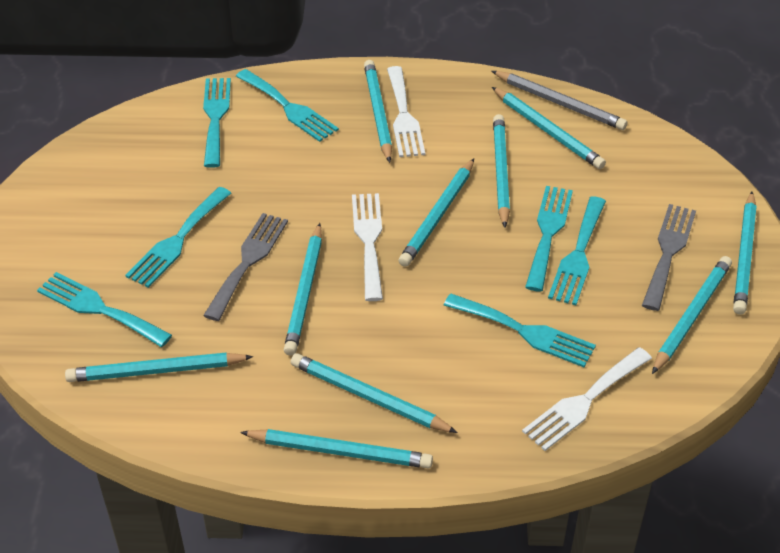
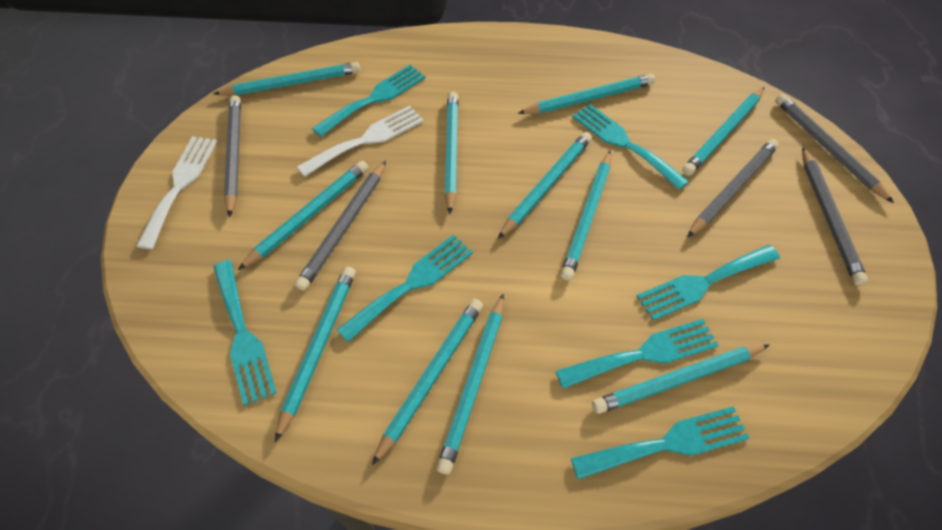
grey fork: 2 -> 0
grey pencil: 1 -> 5
turquoise pencil: 10 -> 11
white fork: 3 -> 2

